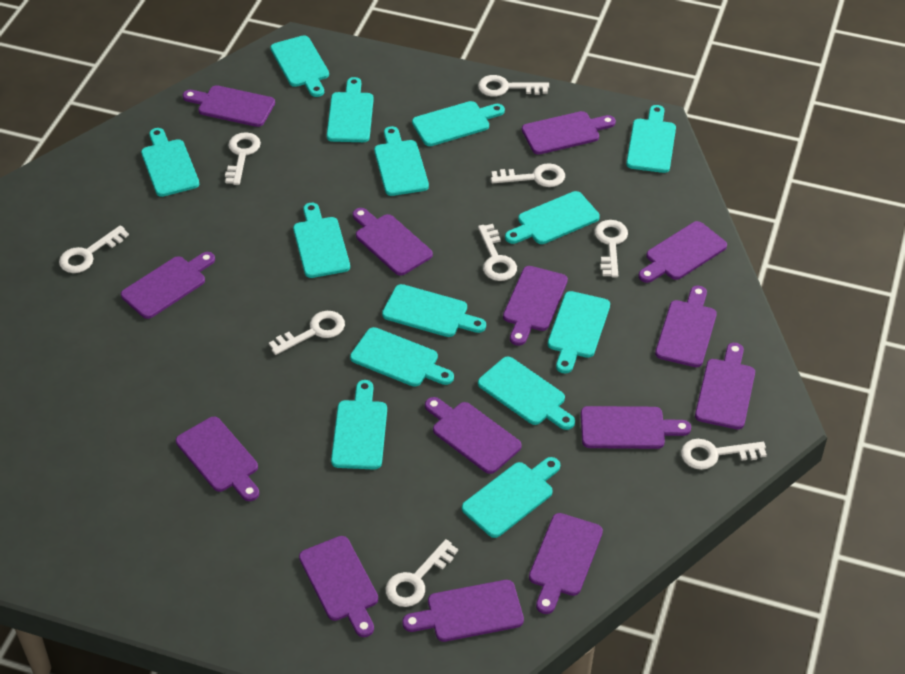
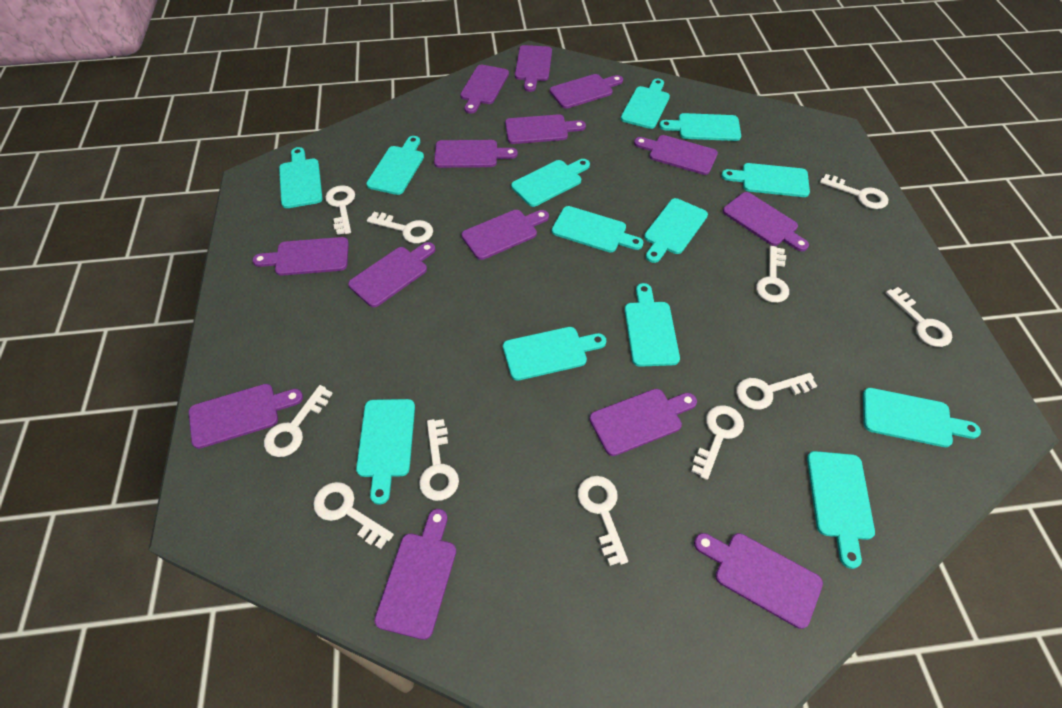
turquoise cutting board: 14 -> 13
white key: 9 -> 11

